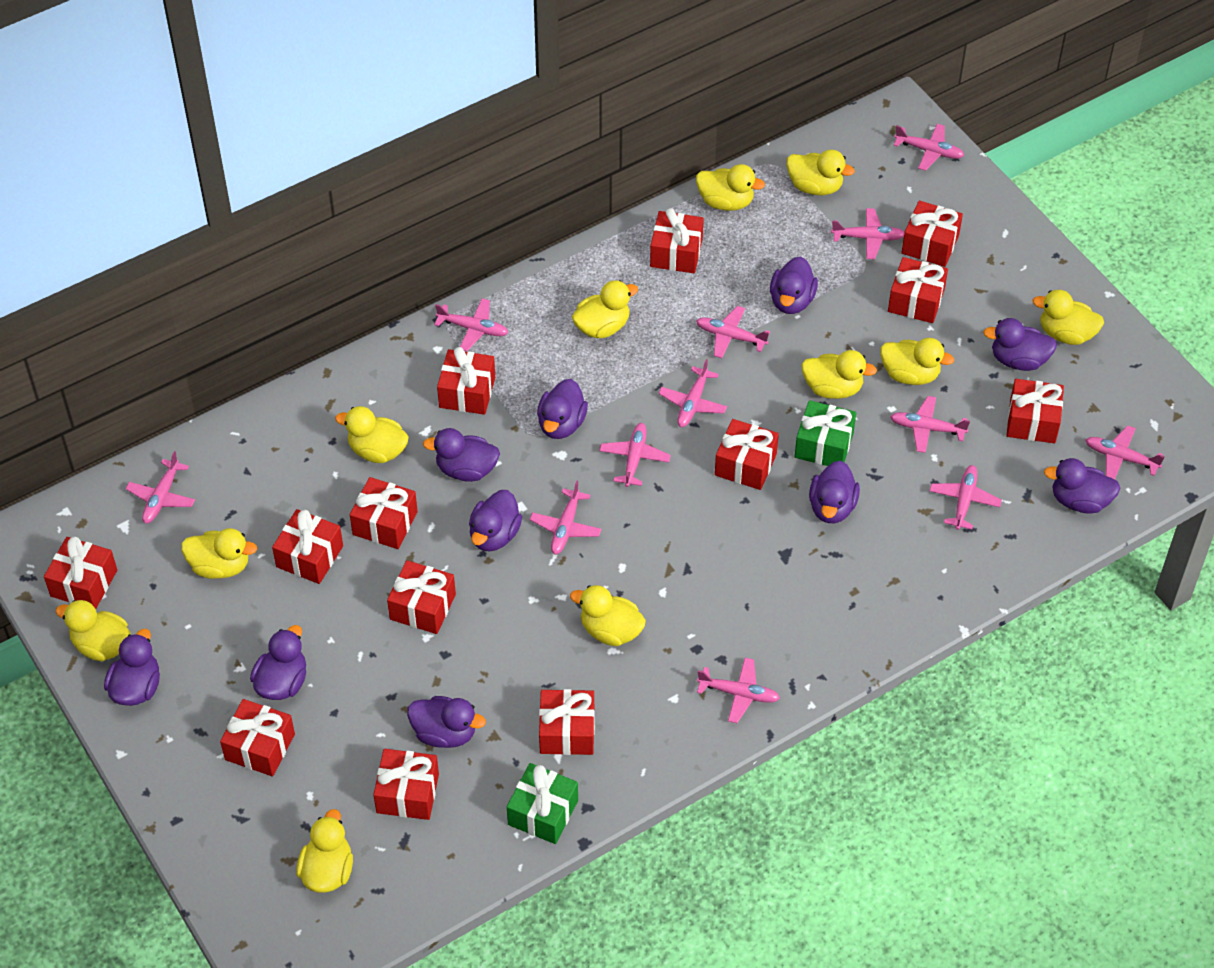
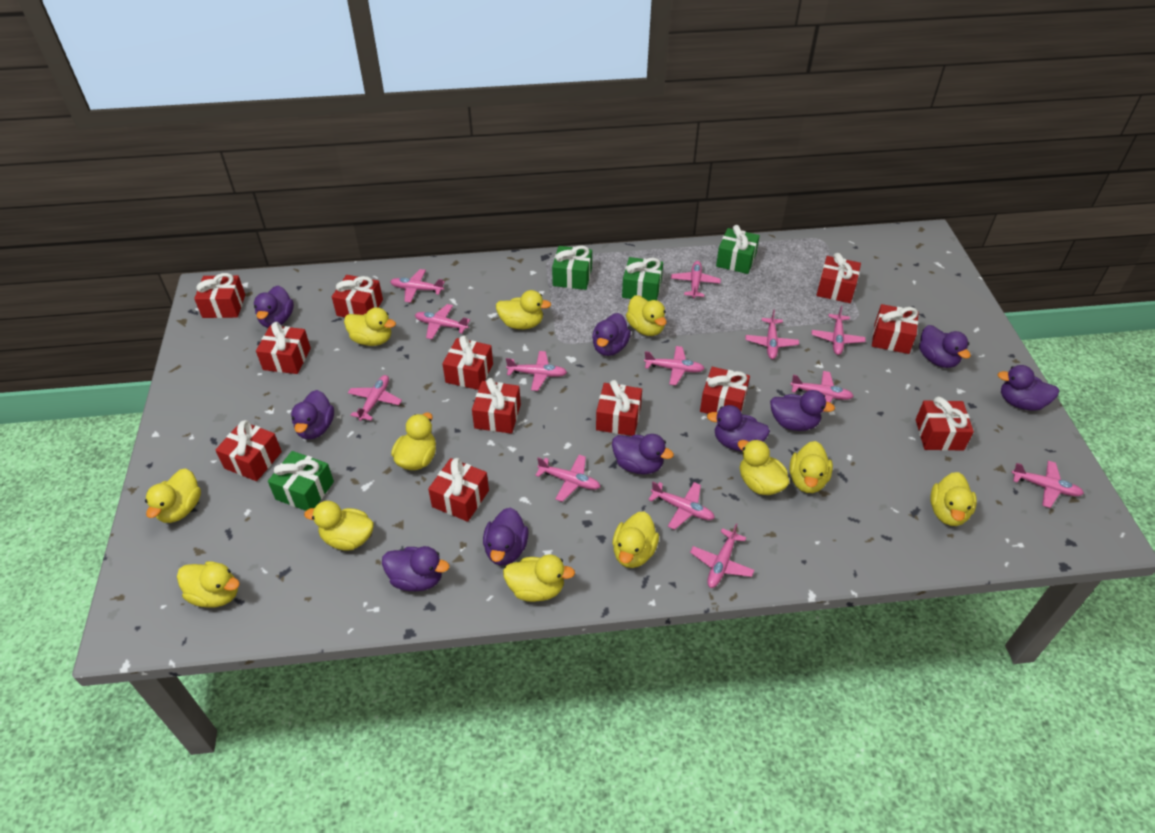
green gift: 2 -> 4
pink plane: 12 -> 13
red gift: 13 -> 12
yellow duck: 11 -> 12

